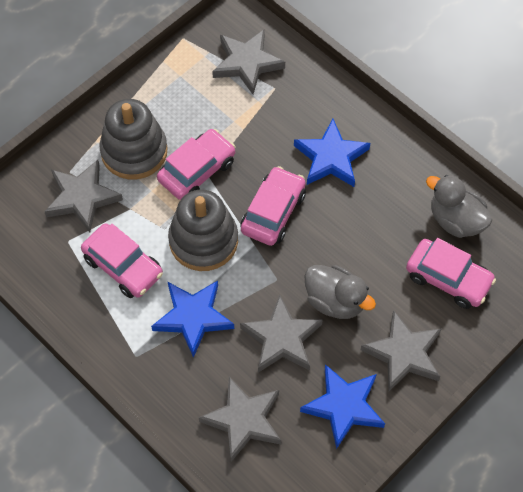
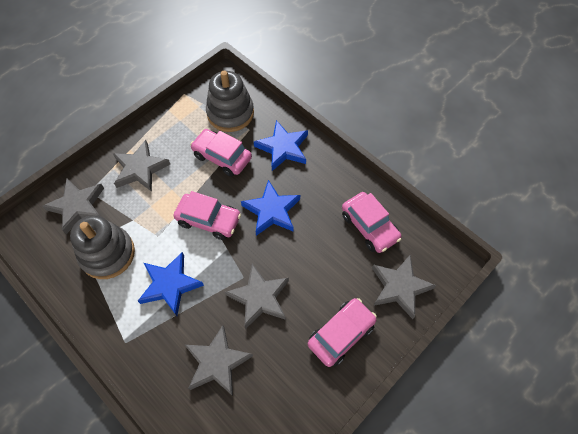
grey duck: 2 -> 0

